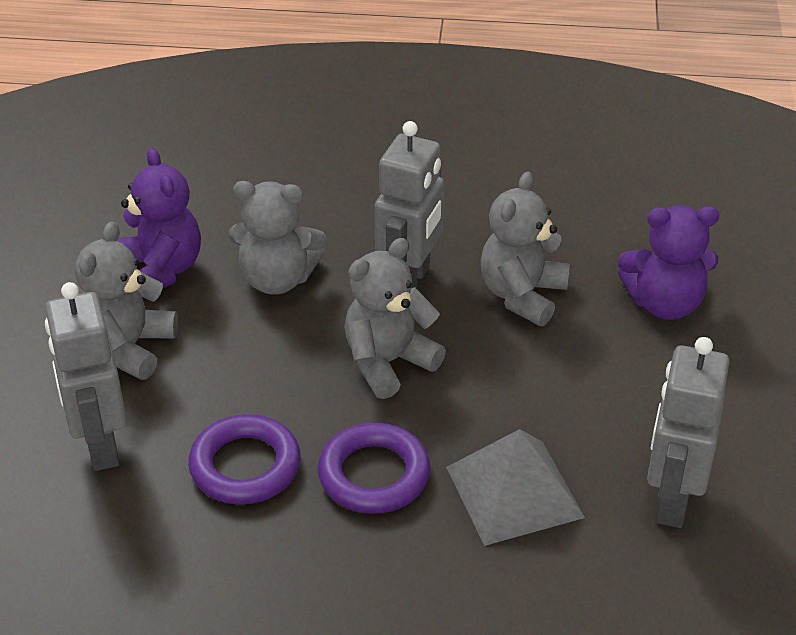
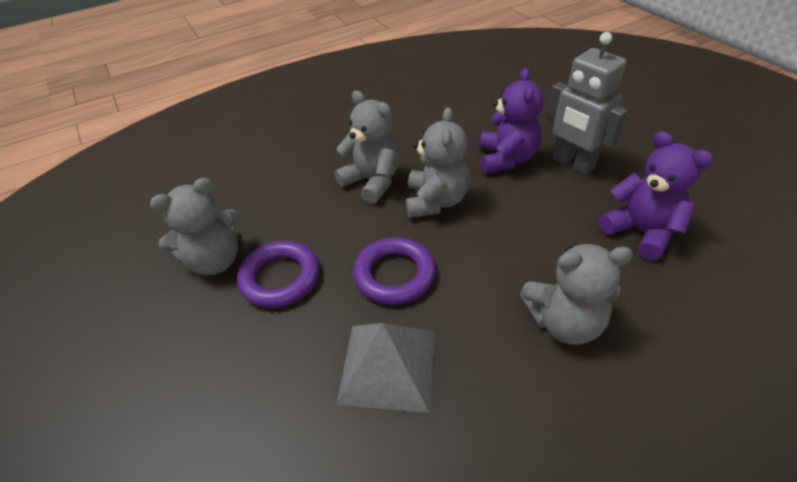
grey robot: 3 -> 1

